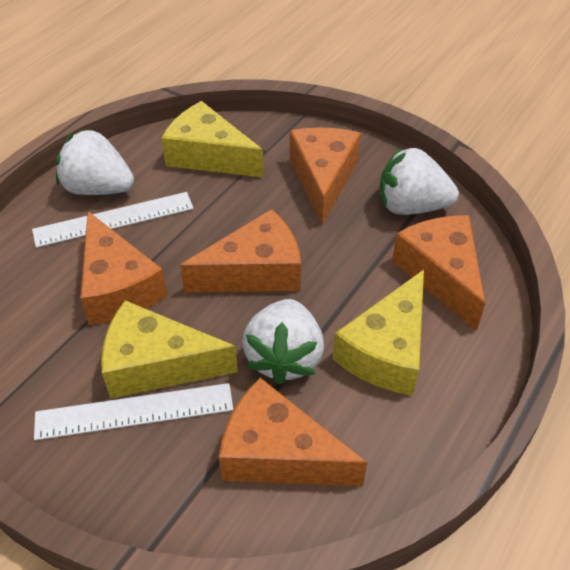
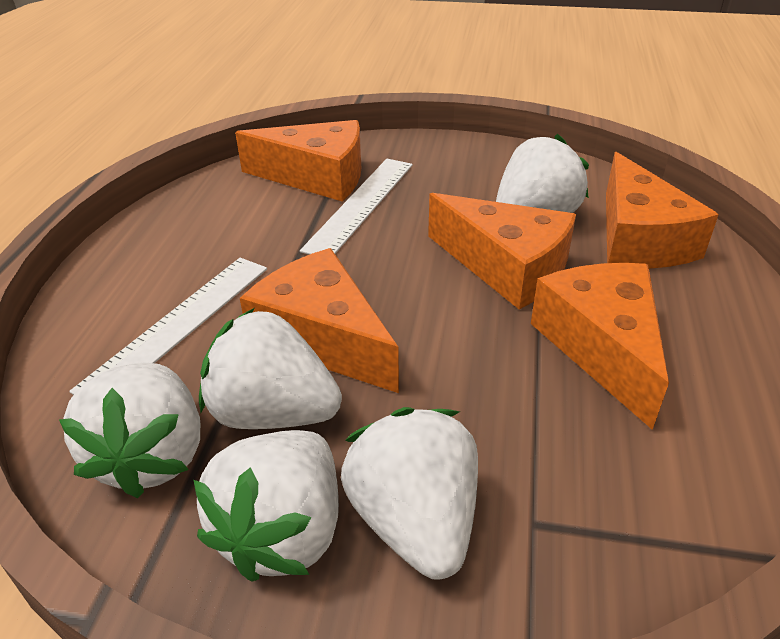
white strawberry: 3 -> 5
yellow cheese: 3 -> 0

